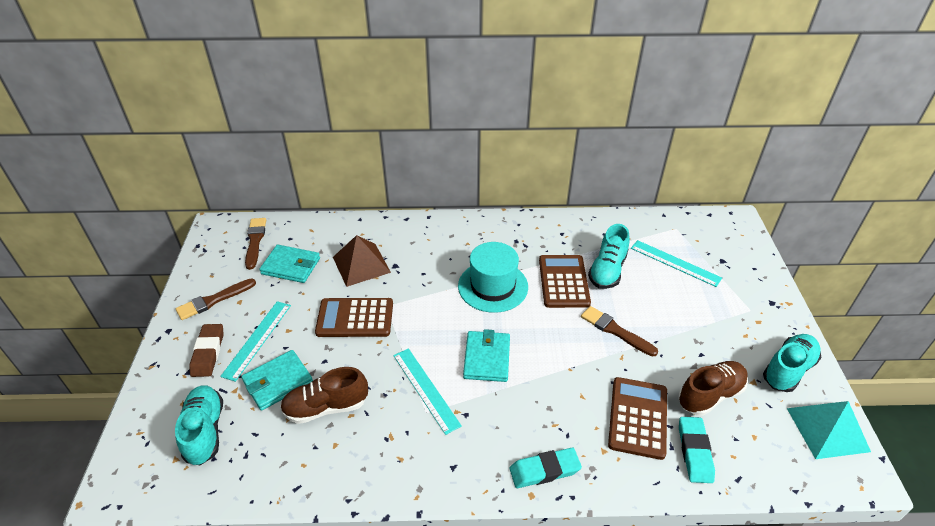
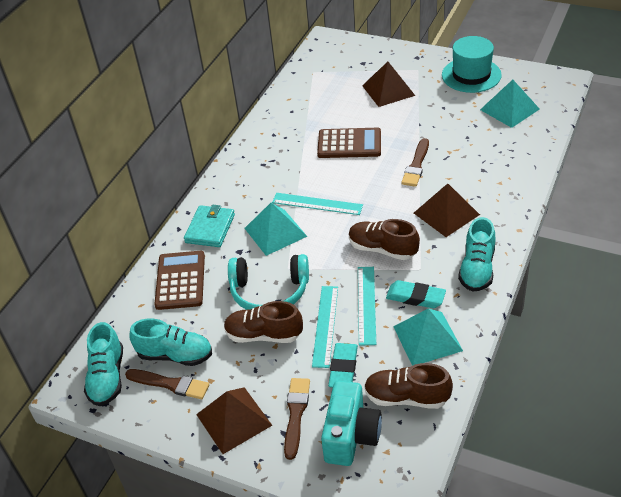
brown calculator: 3 -> 2
brown eraser: 1 -> 0
brown pyramid: 1 -> 3
brown shoe: 2 -> 3
turquoise camera: 0 -> 1
turquoise headphones: 0 -> 1
turquoise pyramid: 1 -> 3
turquoise wallet: 3 -> 1

